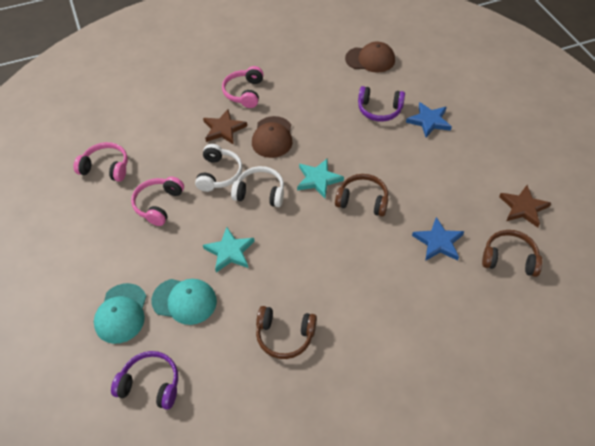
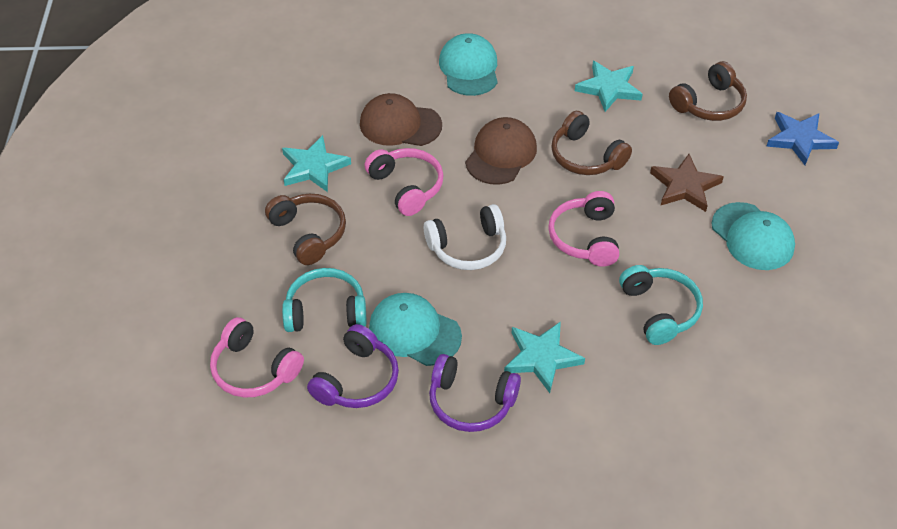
blue star: 2 -> 1
brown star: 2 -> 1
turquoise cap: 2 -> 3
turquoise headphones: 0 -> 2
turquoise star: 2 -> 3
white headphones: 2 -> 1

